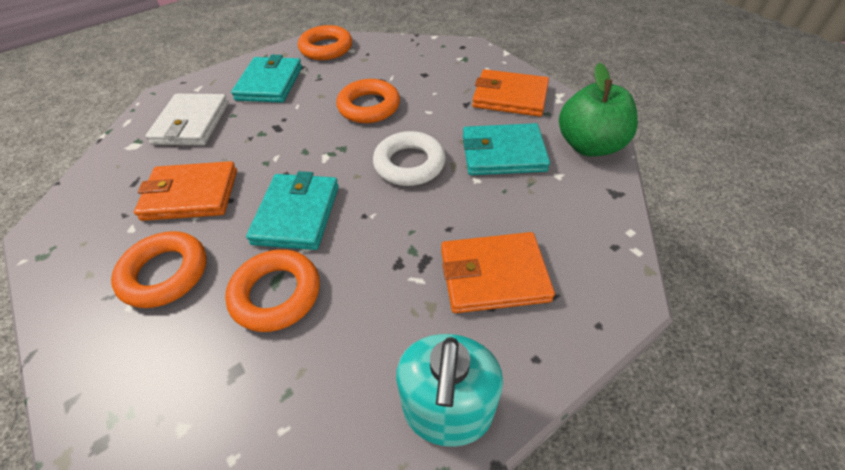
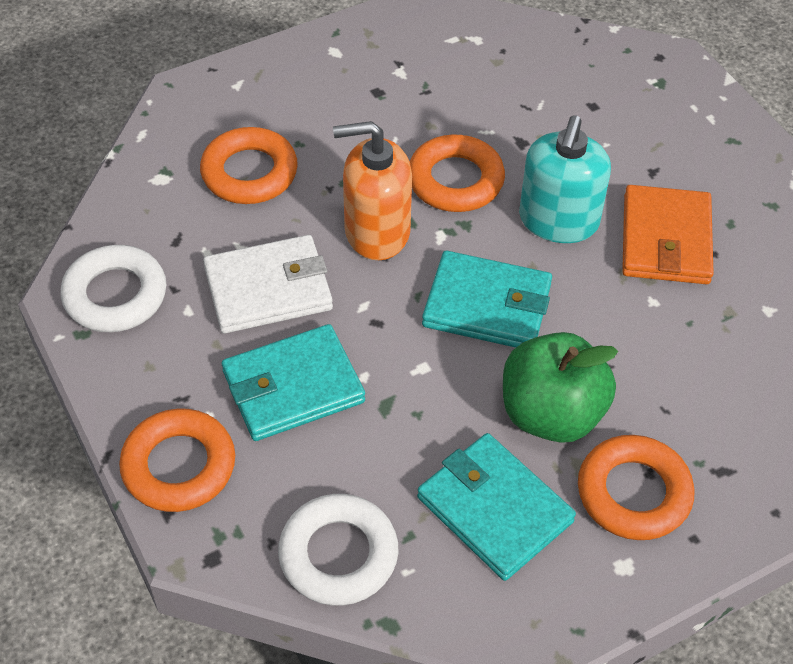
orange soap dispenser: 0 -> 1
orange wallet: 3 -> 1
white ring: 1 -> 2

